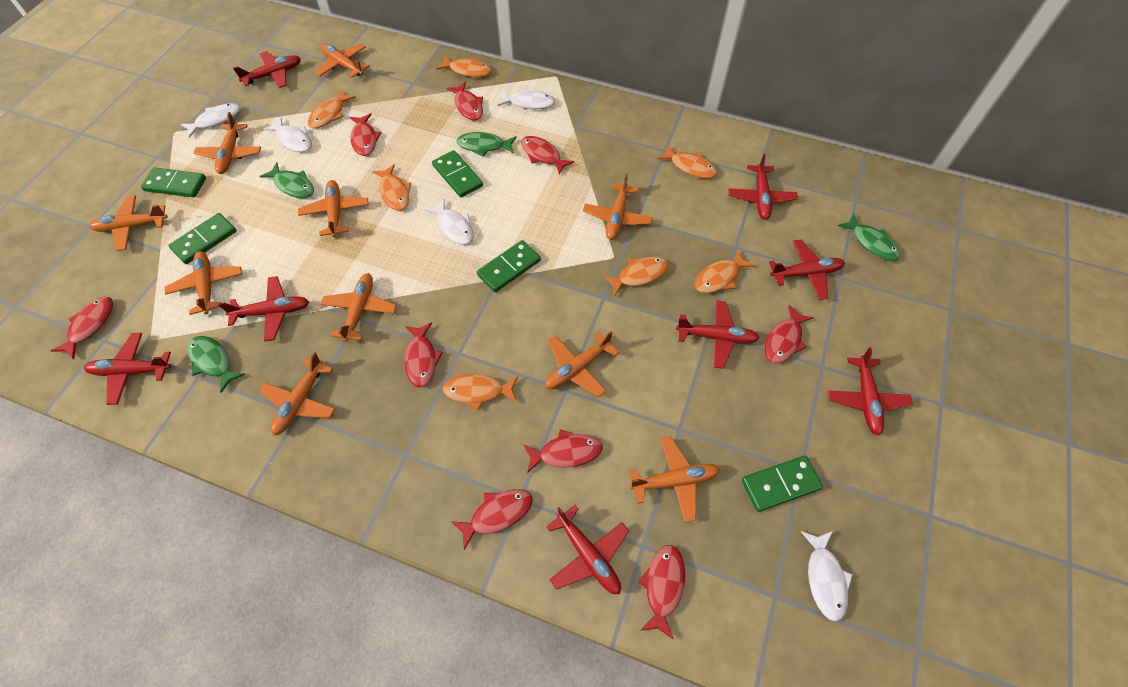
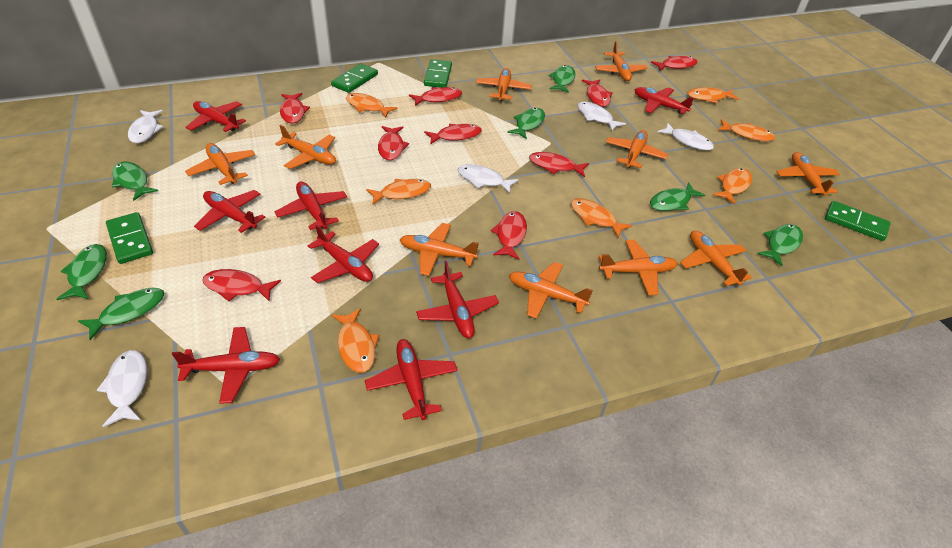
green domino: 5 -> 4
green fish: 4 -> 7

